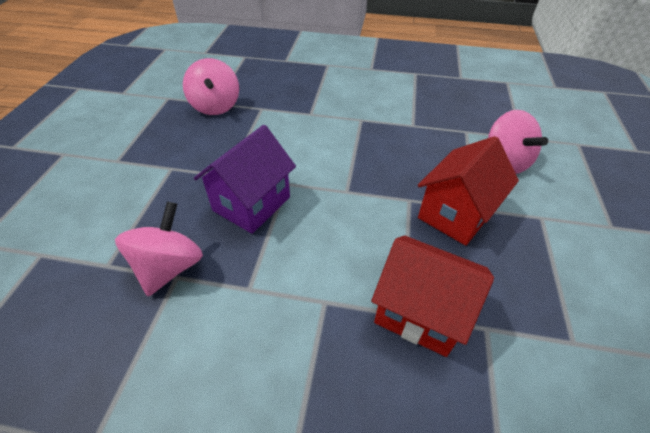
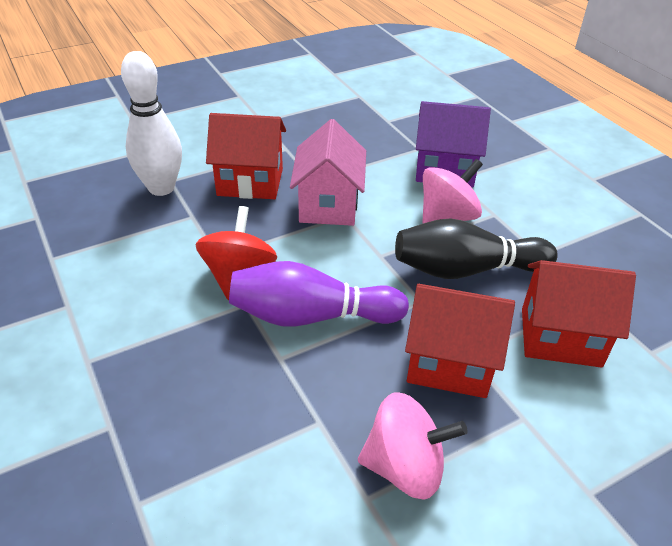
black bowling pin: 0 -> 1
pink house: 0 -> 1
pink spinning top: 3 -> 2
purple bowling pin: 0 -> 1
red house: 2 -> 3
red spinning top: 0 -> 1
white bowling pin: 0 -> 1

